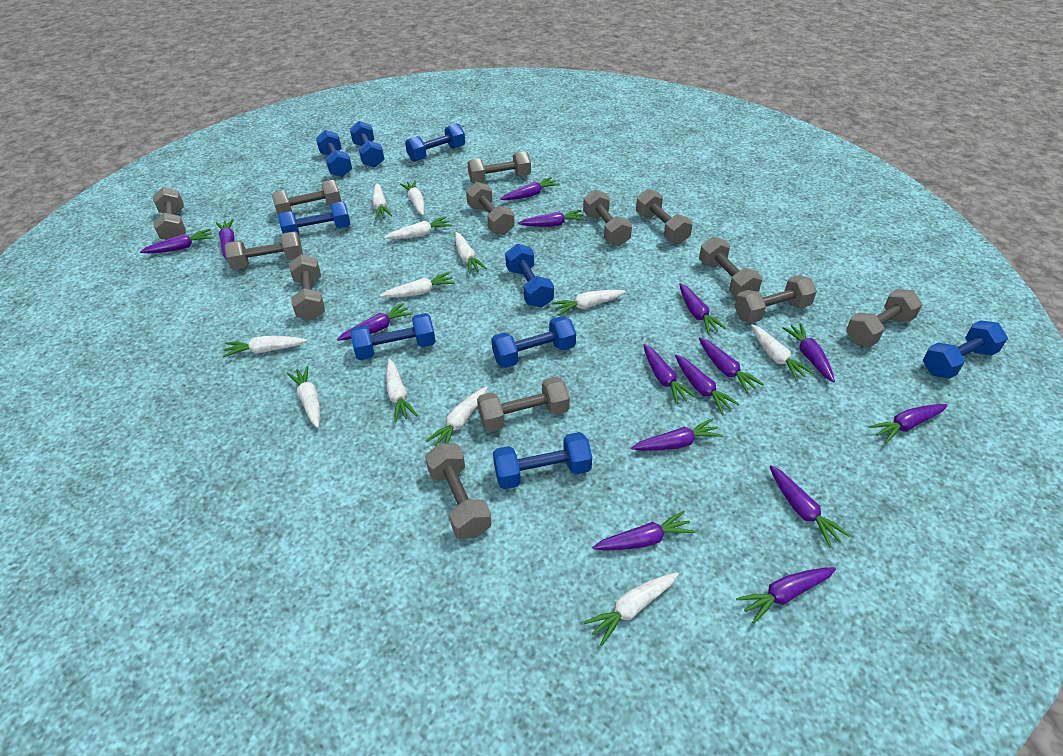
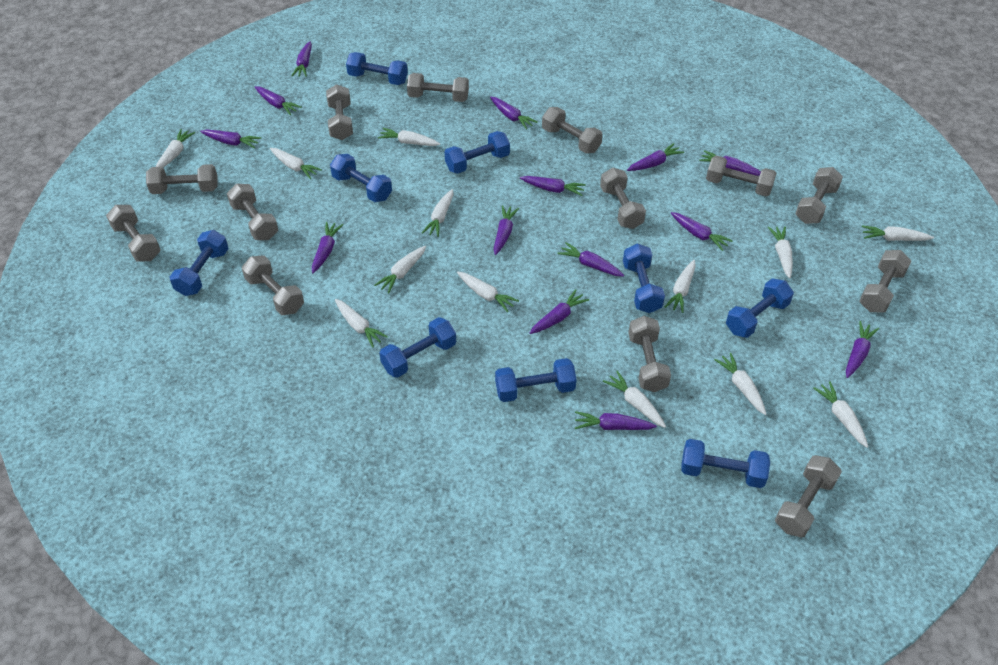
purple carrot: 15 -> 14
white carrot: 12 -> 13

